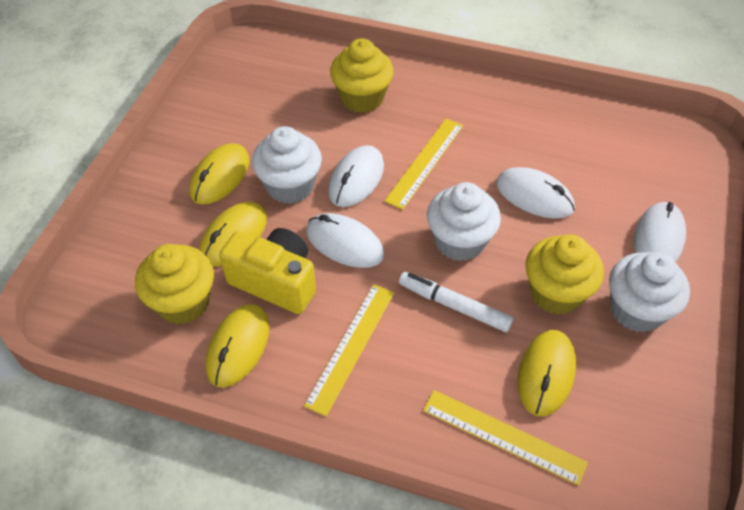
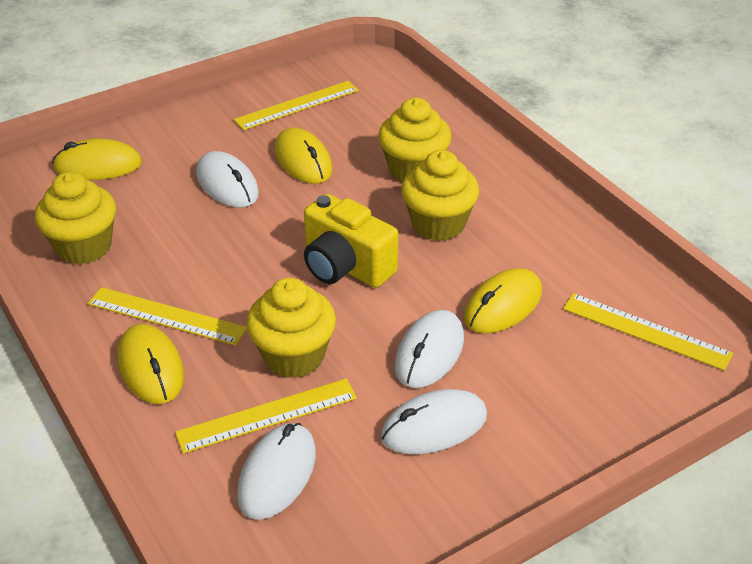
white cupcake: 3 -> 0
white marker: 1 -> 0
yellow cupcake: 3 -> 4
yellow ruler: 3 -> 4

